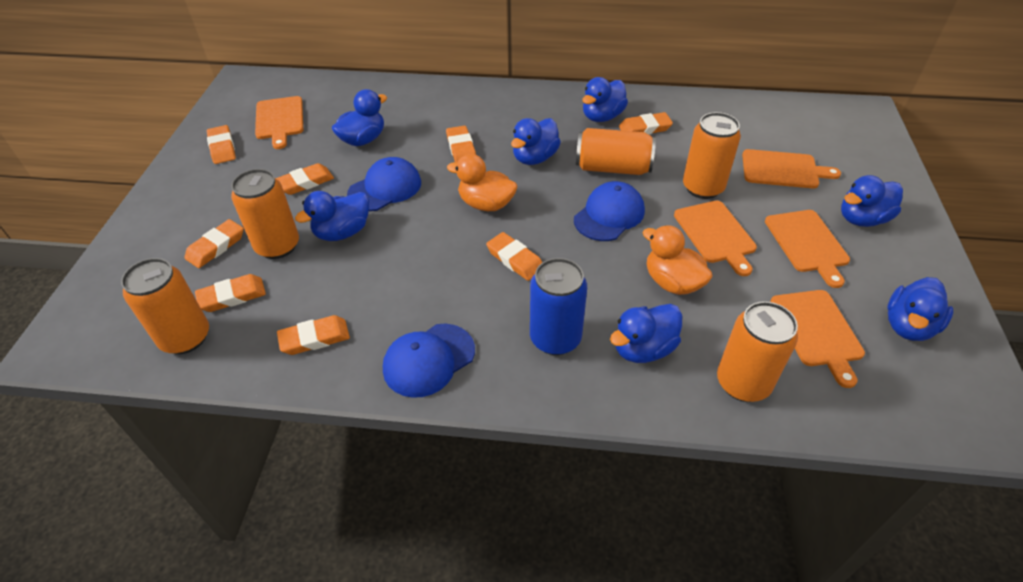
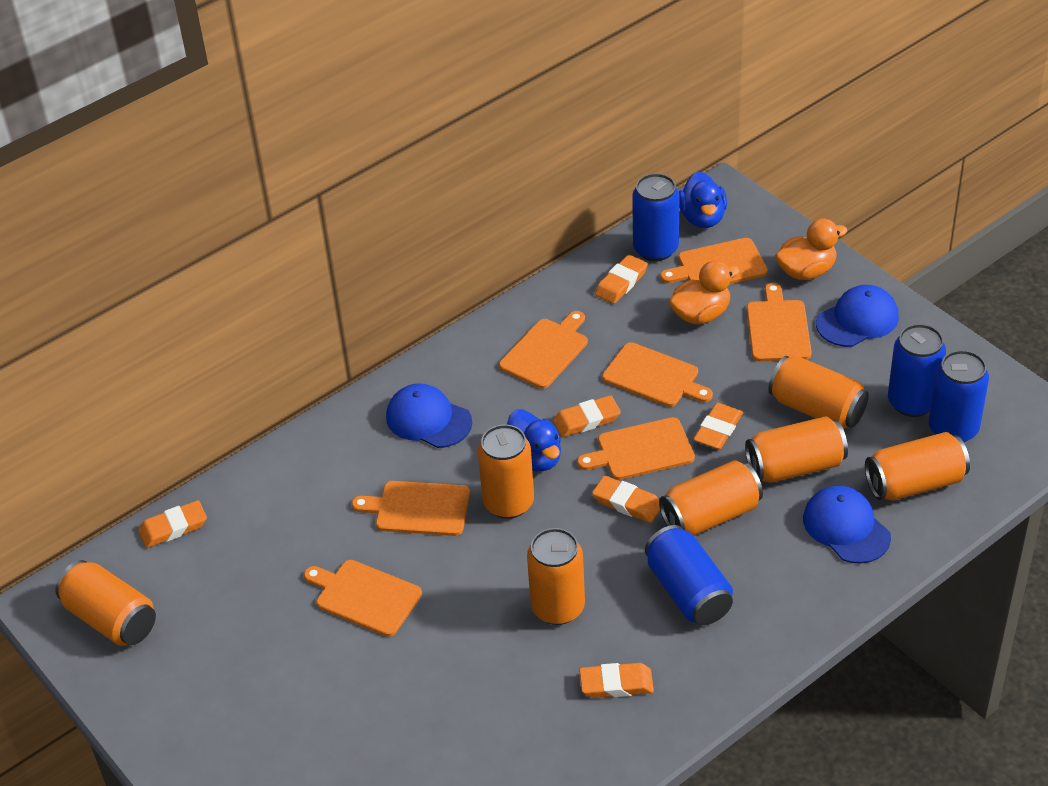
blue can: 1 -> 4
blue duck: 7 -> 2
orange can: 5 -> 7
orange cutting board: 5 -> 7
orange eraser: 8 -> 6

